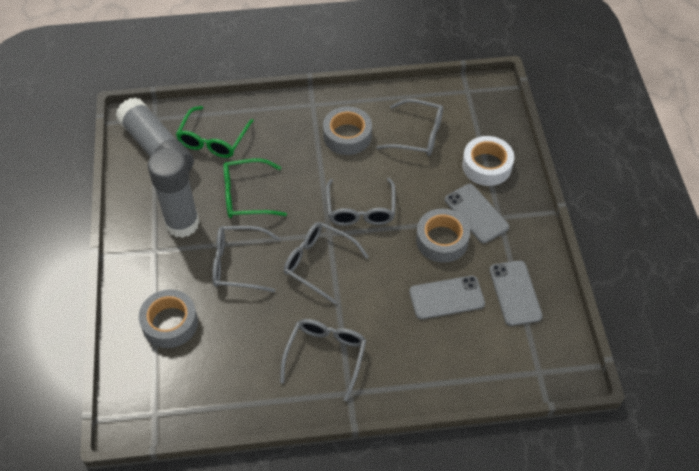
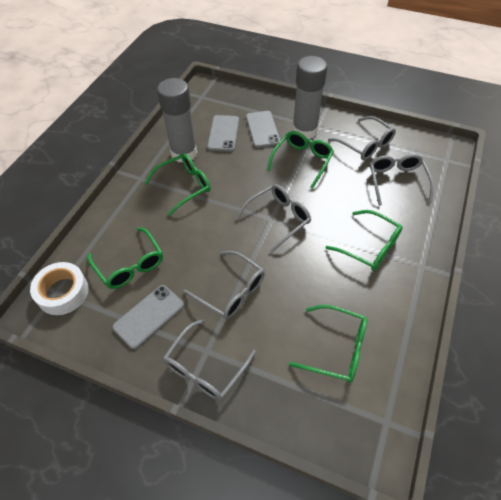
green glasses: 2 -> 5
grey tape: 3 -> 0

